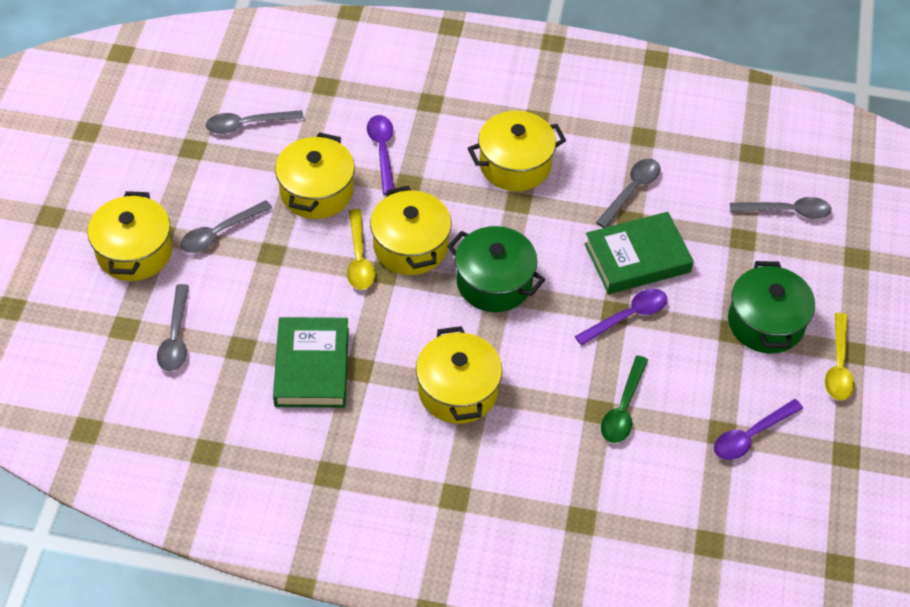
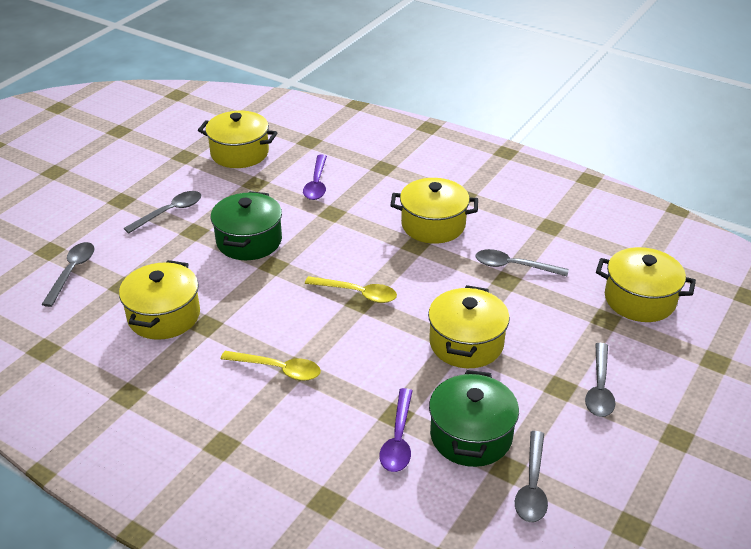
green book: 2 -> 0
green spoon: 1 -> 0
purple spoon: 3 -> 2

